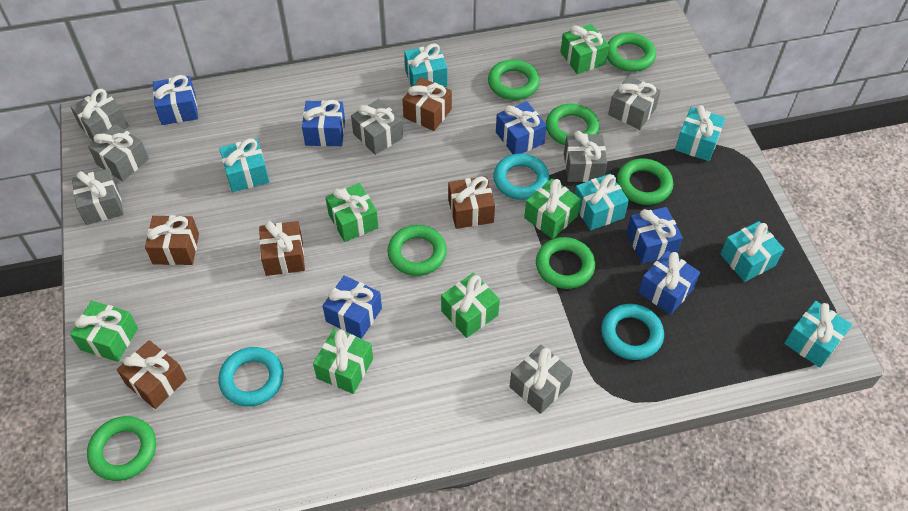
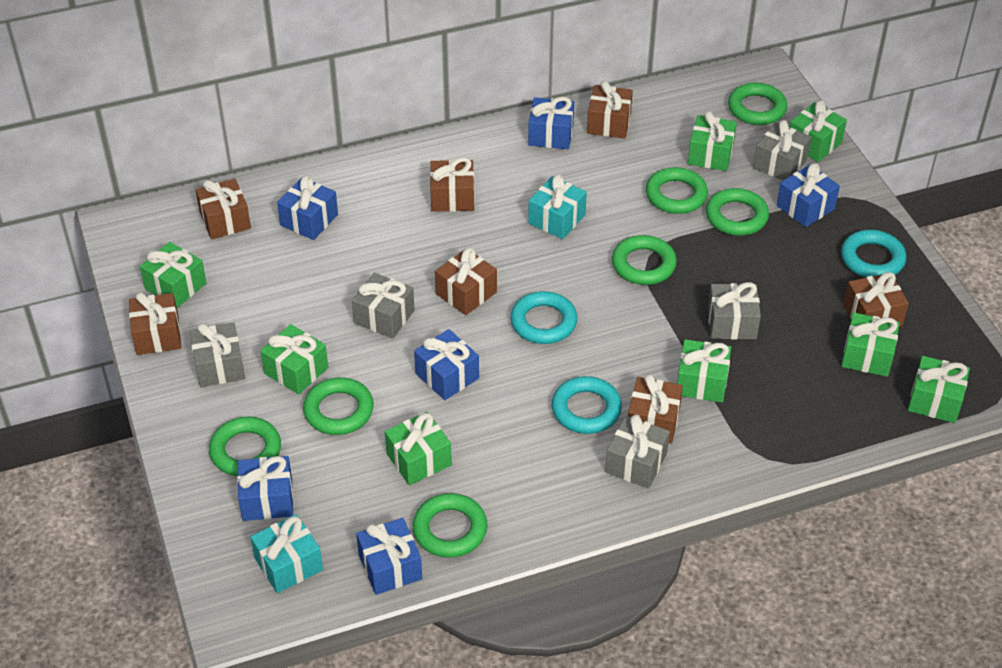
brown gift: 5 -> 7
green gift: 6 -> 8
grey gift: 7 -> 5
turquoise gift: 6 -> 2

